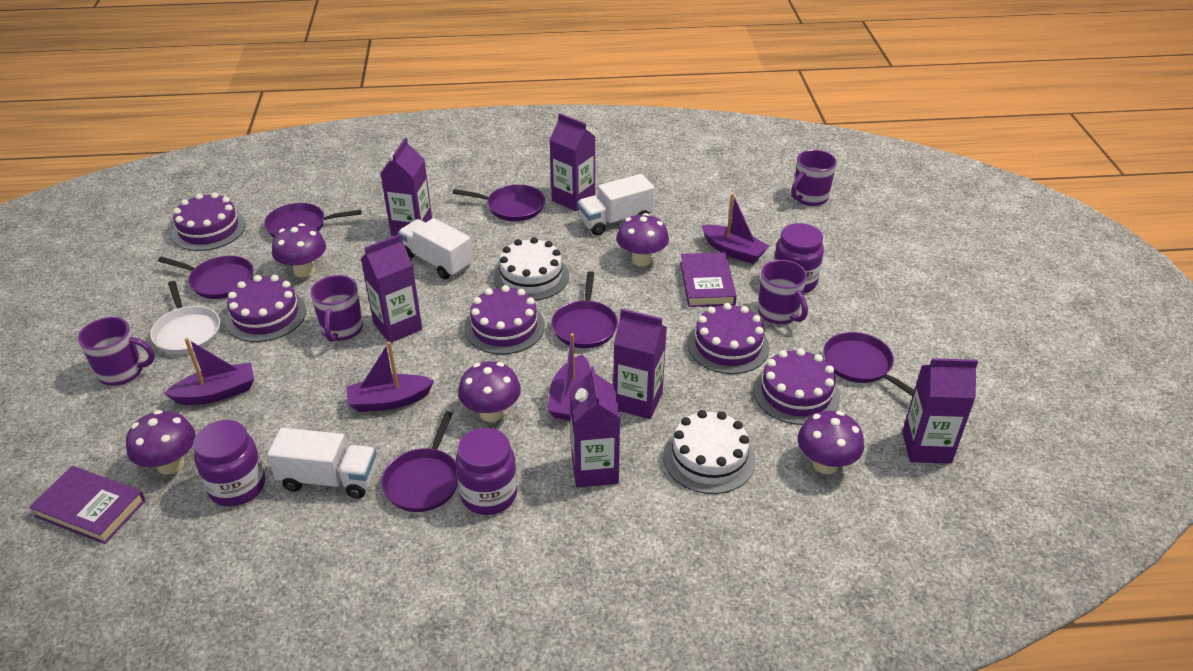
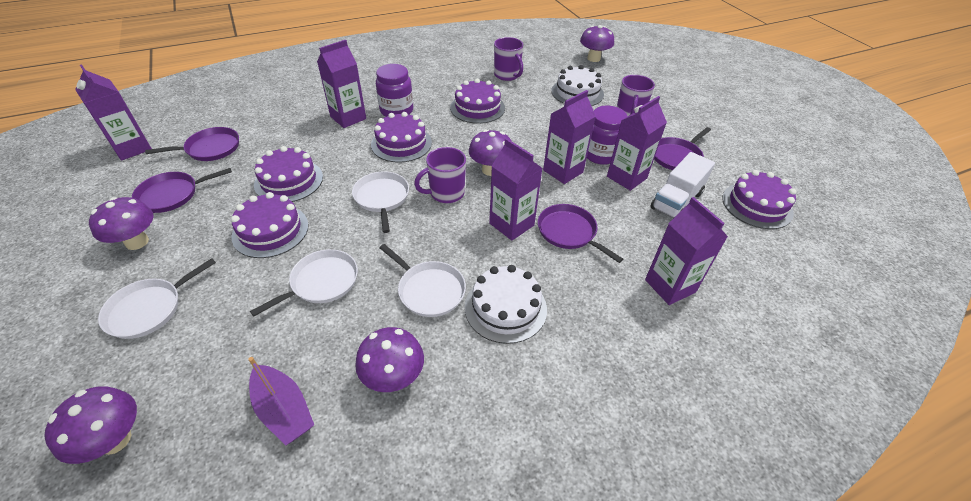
purple boat: 4 -> 1
purple book: 2 -> 0
purple jar: 3 -> 2
purple mug: 4 -> 3
purple pan: 6 -> 4
white pan: 1 -> 4
white truck: 3 -> 1

